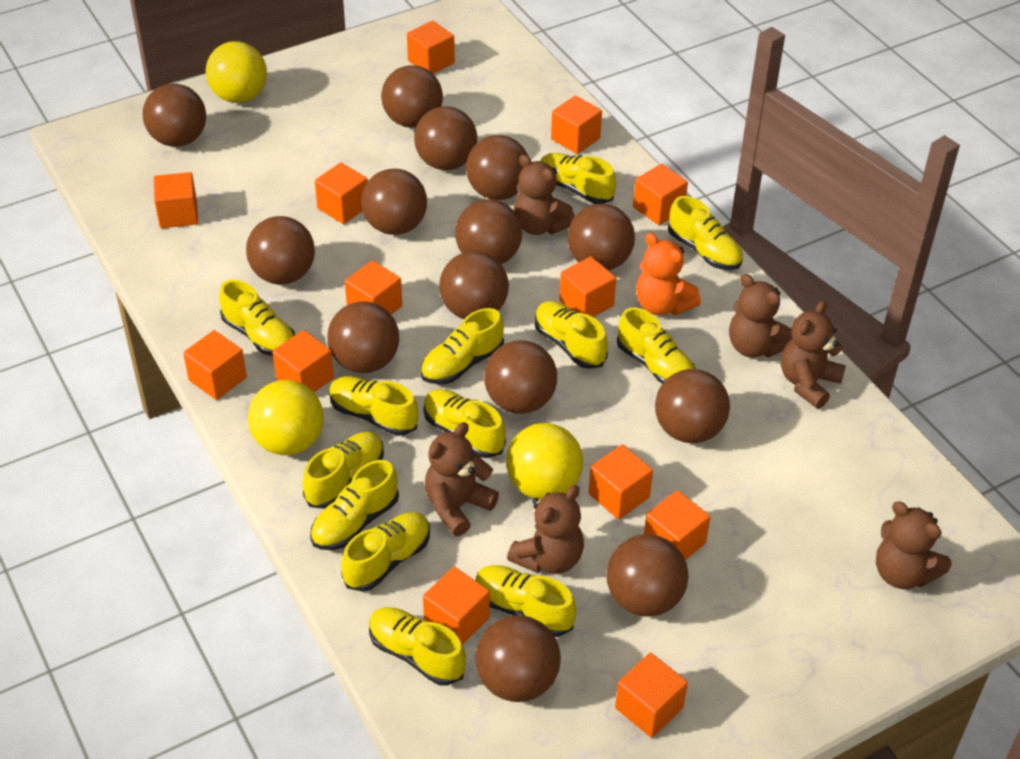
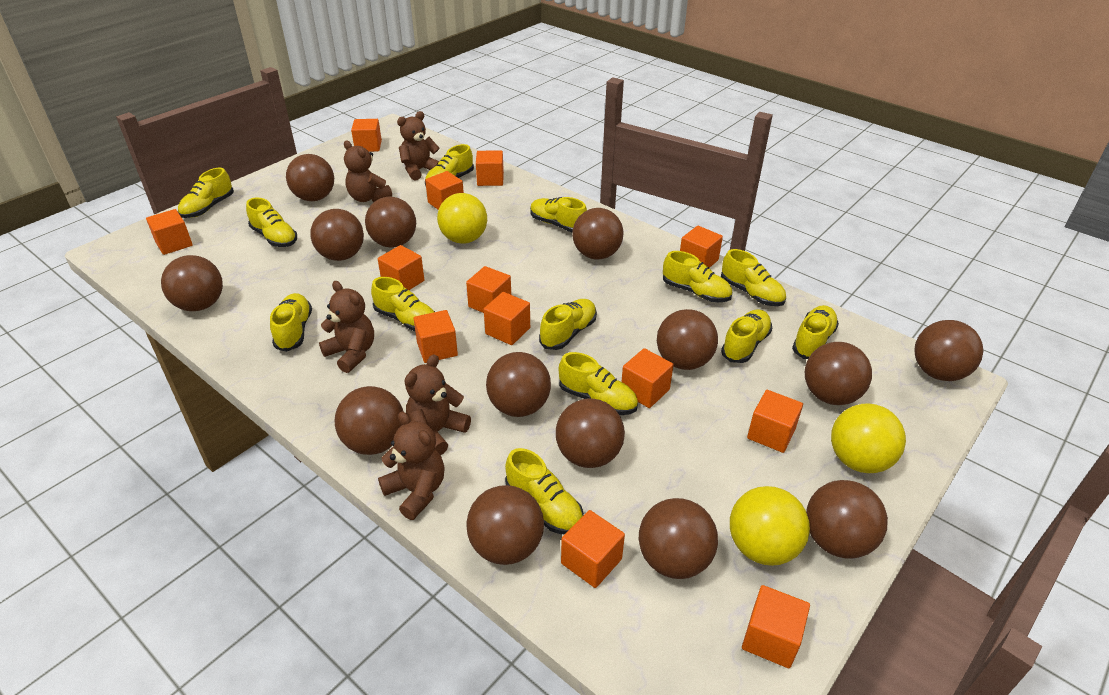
brown teddy bear: 6 -> 5
orange teddy bear: 1 -> 0

